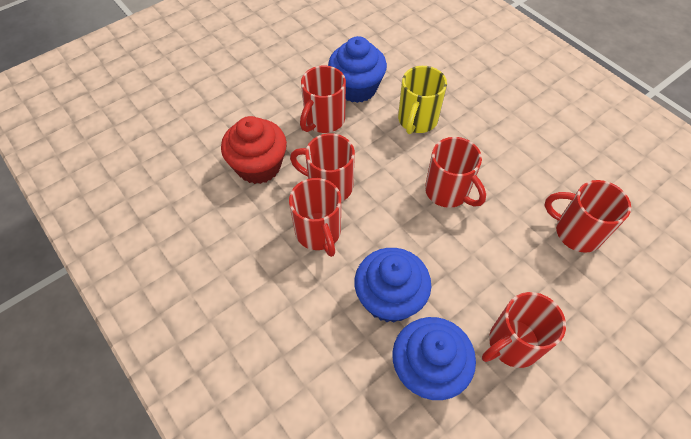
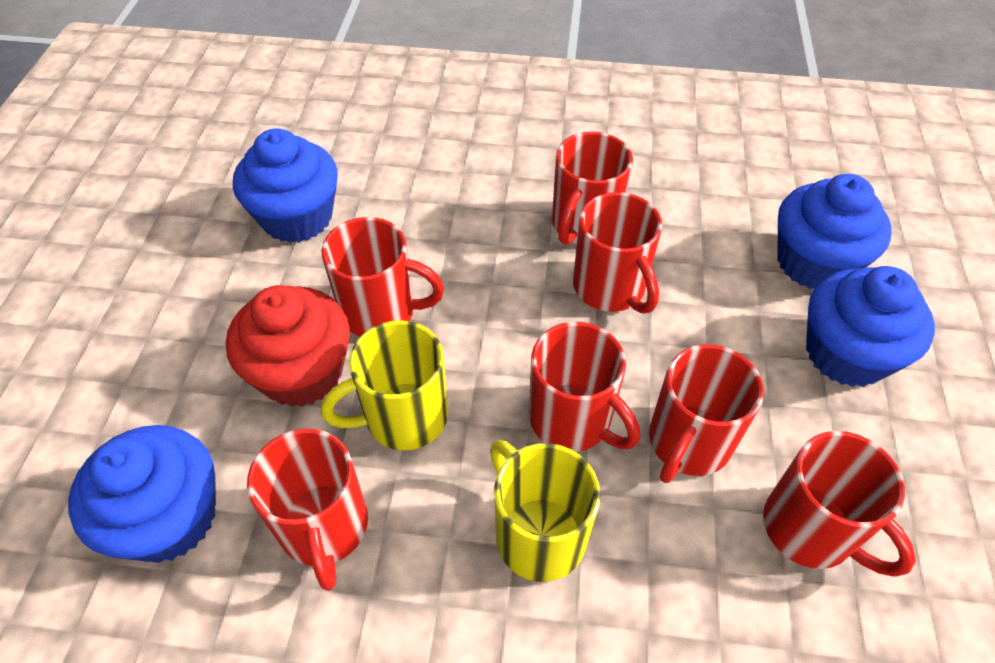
blue cupcake: 3 -> 4
red mug: 6 -> 7
yellow mug: 1 -> 2

